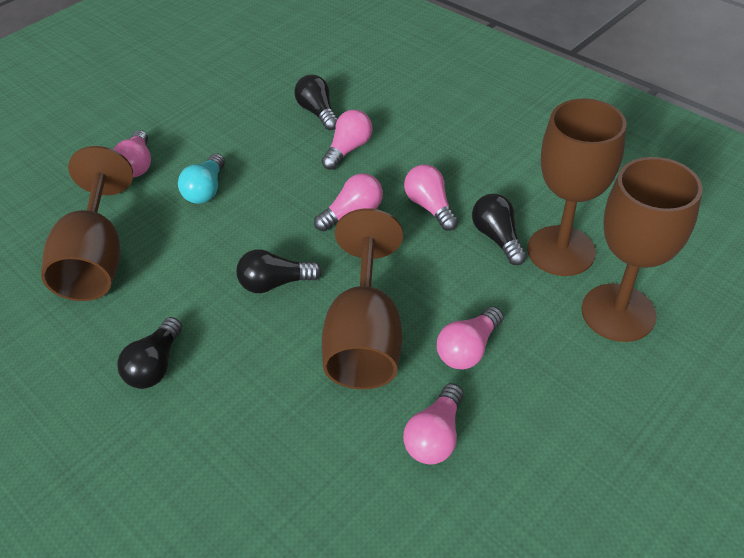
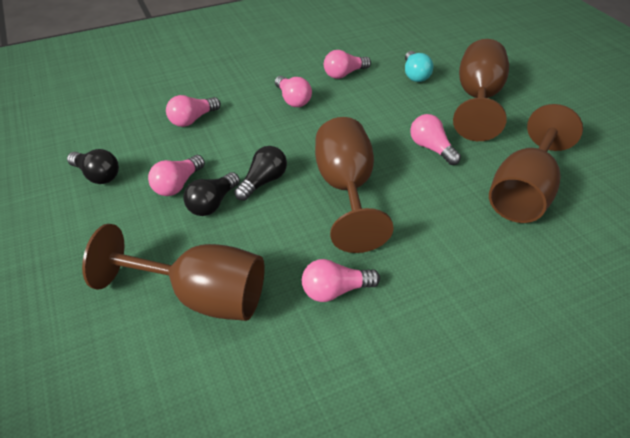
black light bulb: 4 -> 3

